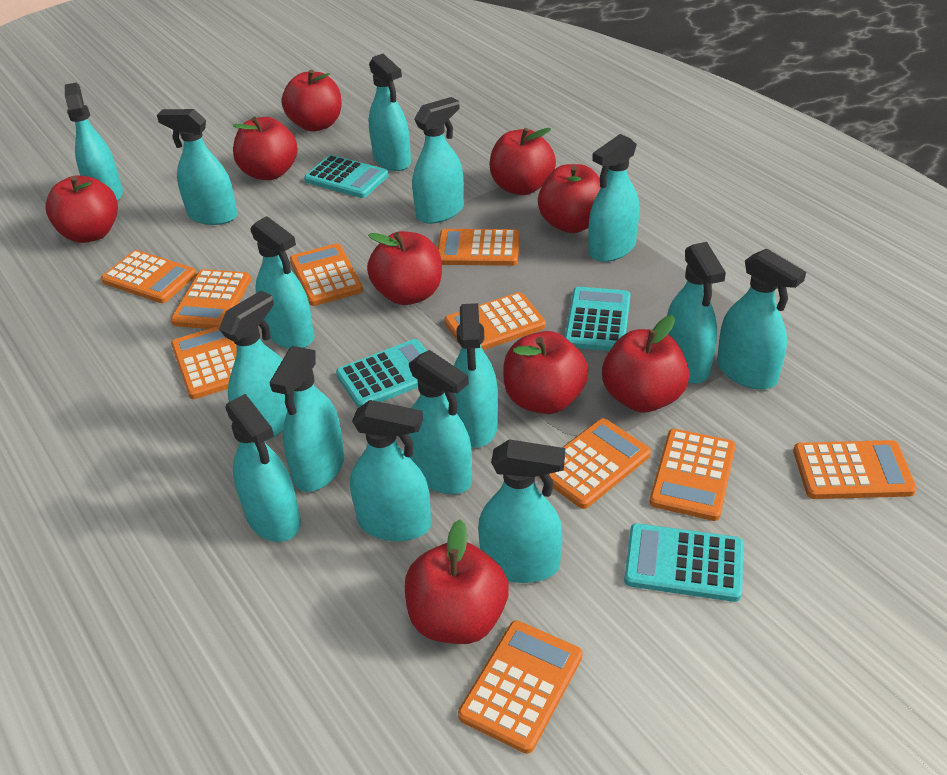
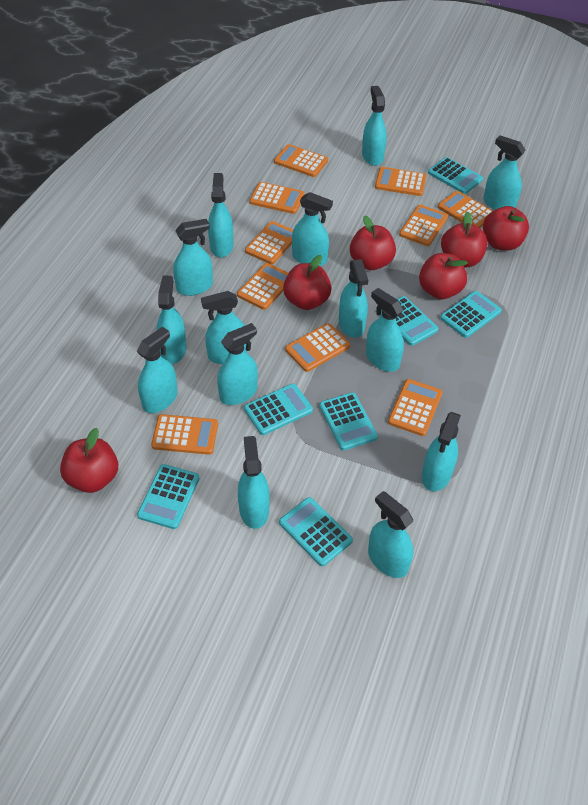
red apple: 9 -> 6
turquoise calculator: 4 -> 7
turquoise spray bottle: 15 -> 14

